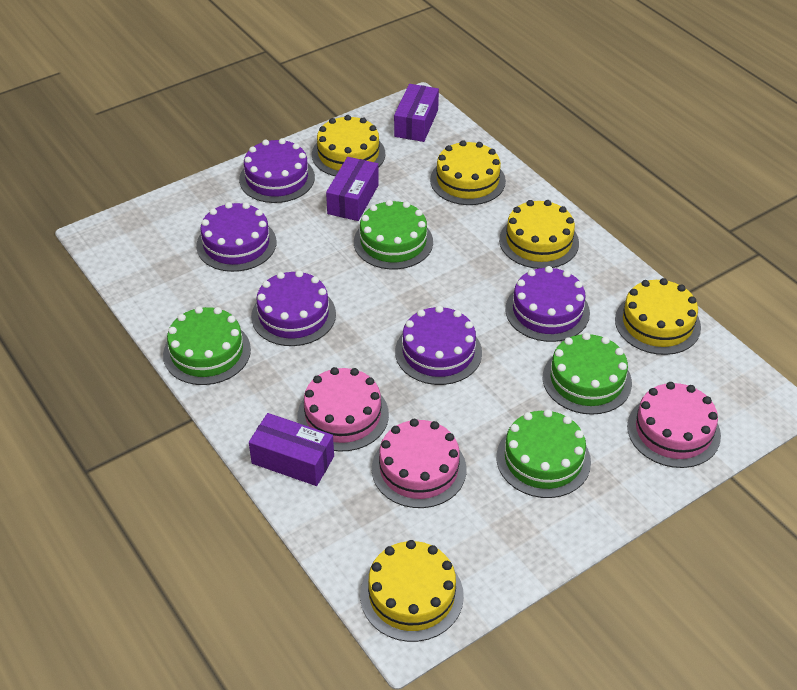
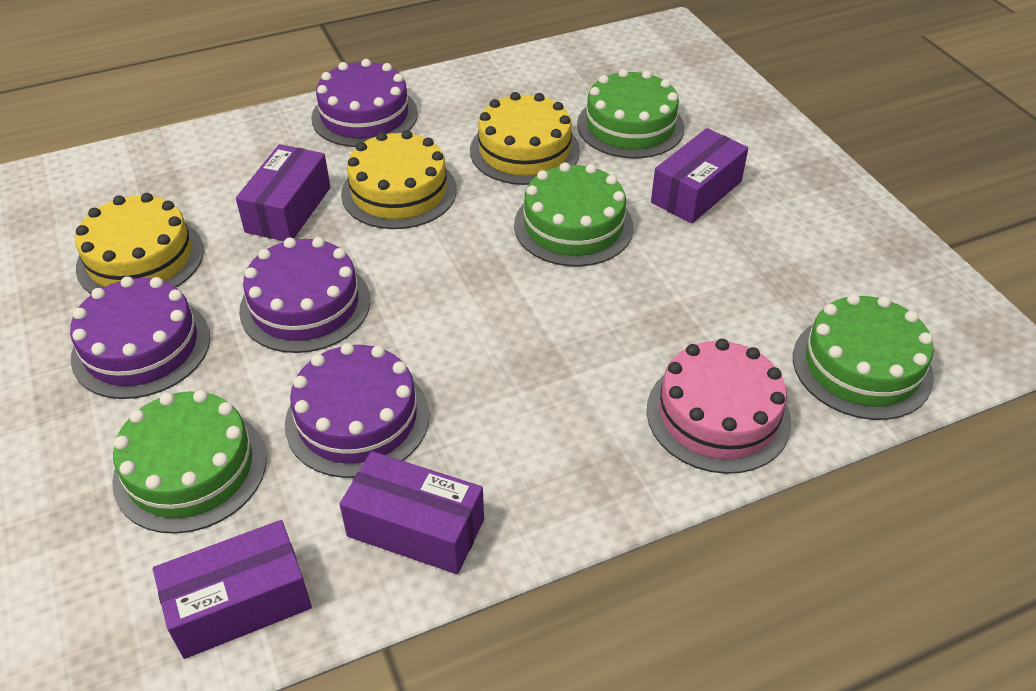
pink cake: 3 -> 1
purple box: 3 -> 4
purple cake: 5 -> 4
yellow cake: 5 -> 3

